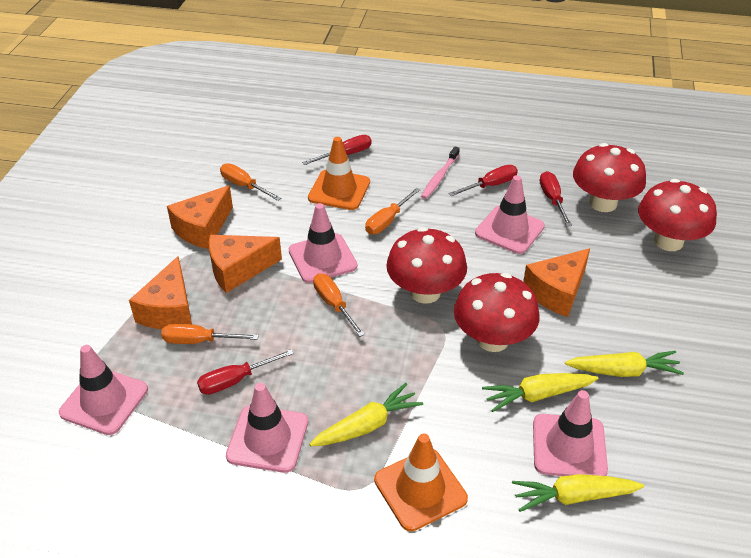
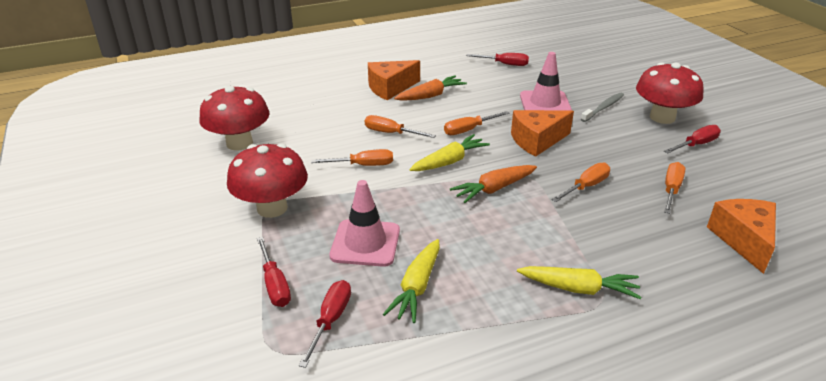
grey toothbrush: 0 -> 1
orange carrot: 0 -> 2
orange cheese: 4 -> 3
orange screwdriver: 4 -> 5
orange traffic cone: 2 -> 0
pink toothbrush: 1 -> 0
pink traffic cone: 5 -> 2
red mushroom: 4 -> 3
yellow carrot: 4 -> 3

